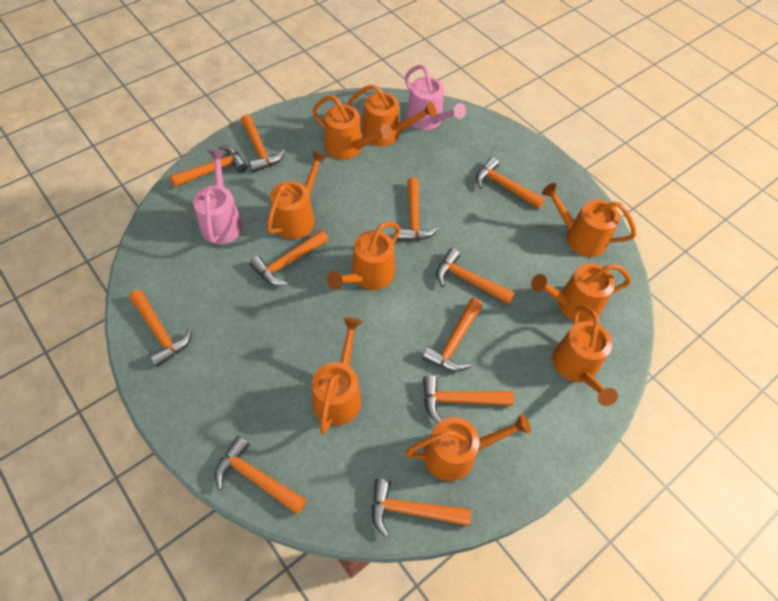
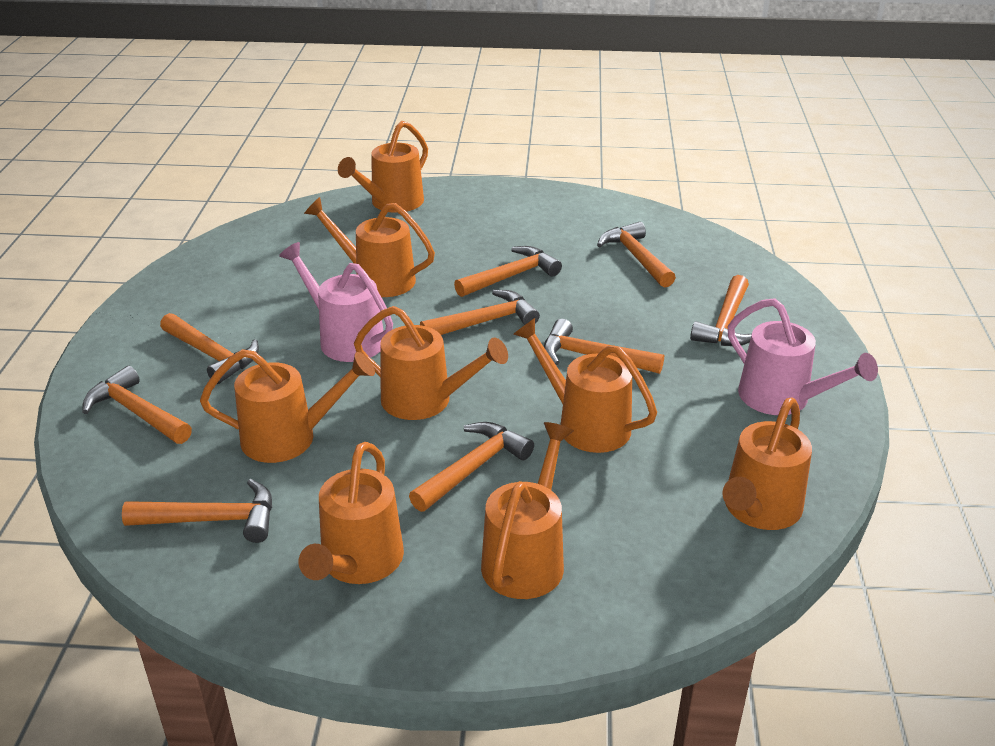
orange hammer: 11 -> 9
orange watering can: 9 -> 8

